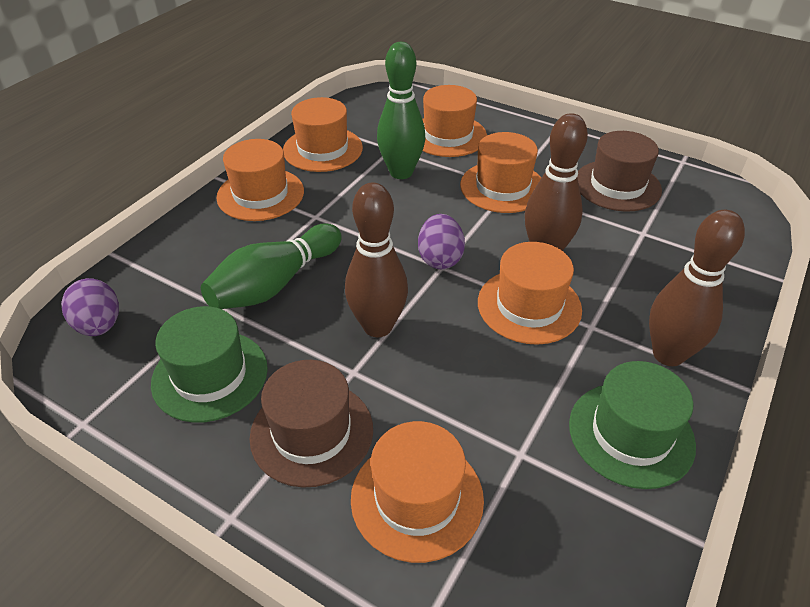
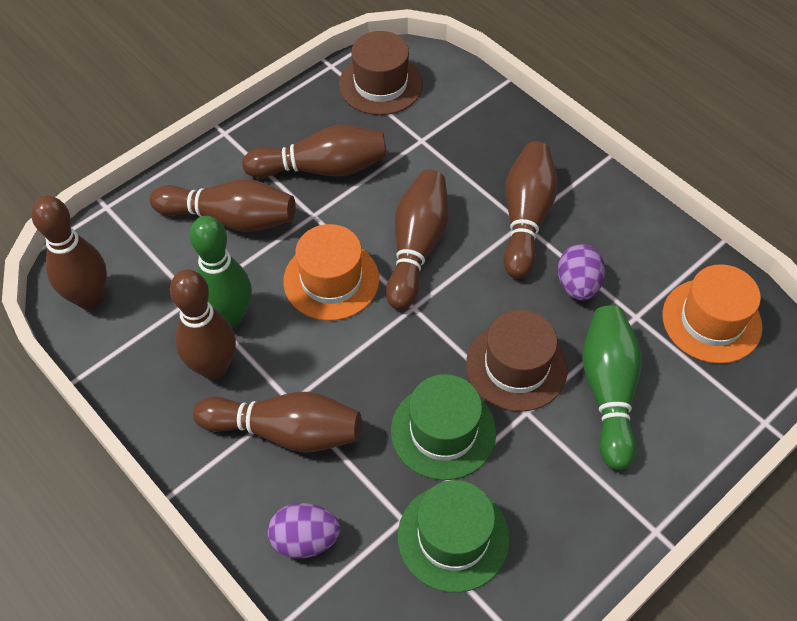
brown bowling pin: 3 -> 7
orange hat: 6 -> 2

